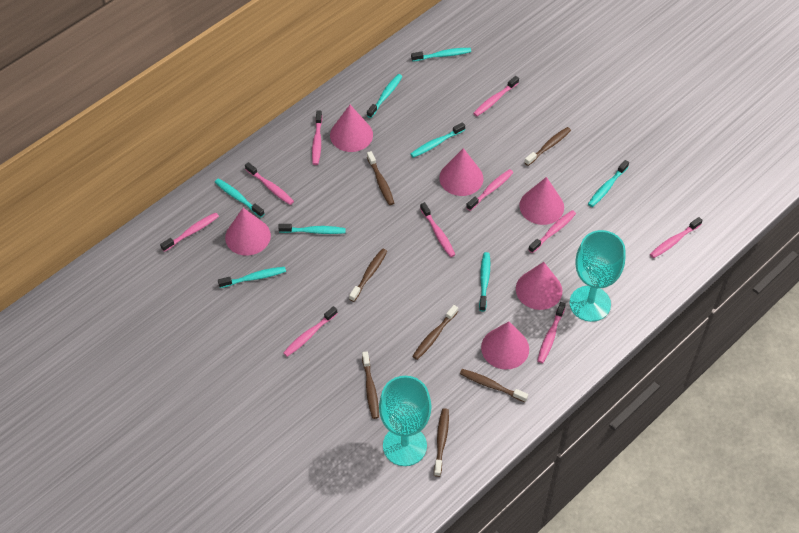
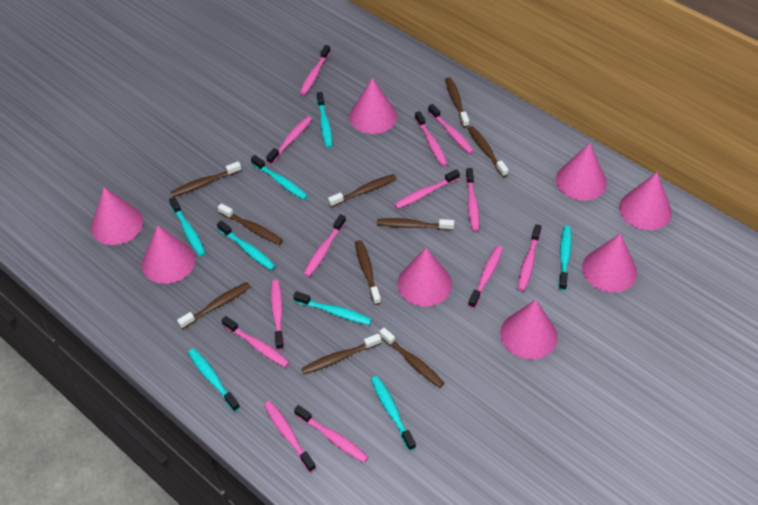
brown toothbrush: 7 -> 10
pink cone: 6 -> 8
pink toothbrush: 10 -> 13
turquoise goblet: 2 -> 0

